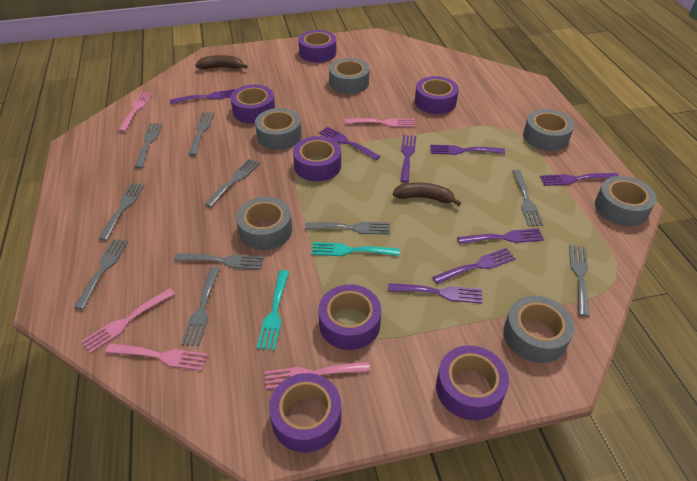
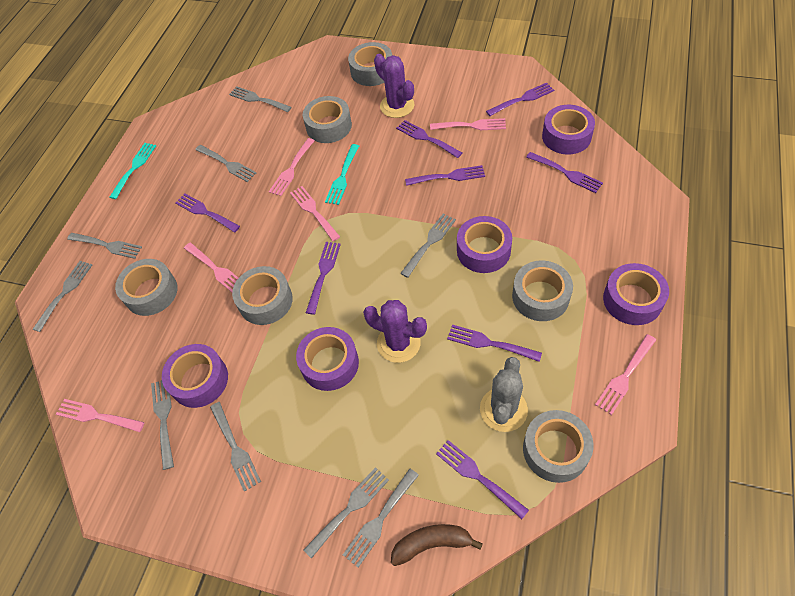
brown banana: 2 -> 1
grey cactus: 0 -> 1
grey fork: 10 -> 9
pink fork: 5 -> 6
purple cactus: 0 -> 2
purple tape: 7 -> 5

